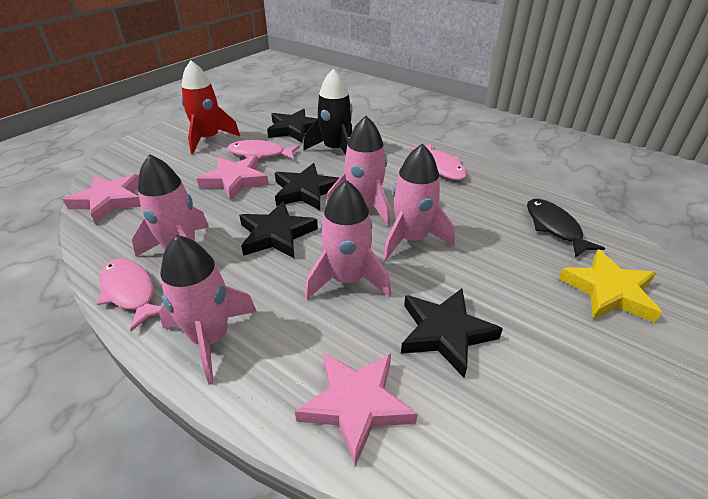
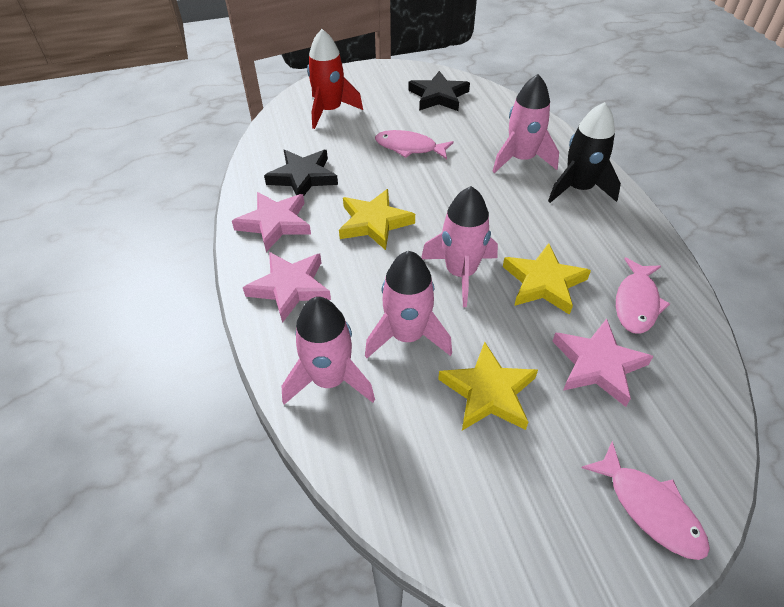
black fish: 1 -> 0
black star: 4 -> 2
pink rocket: 5 -> 4
yellow star: 1 -> 3

